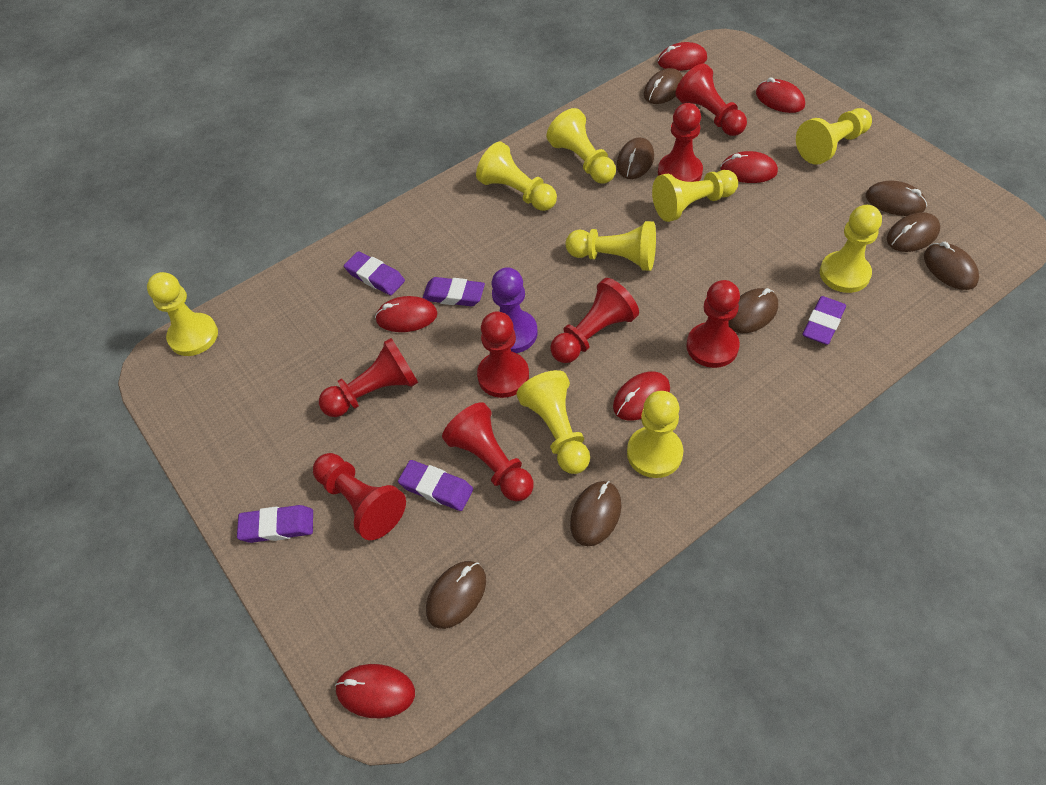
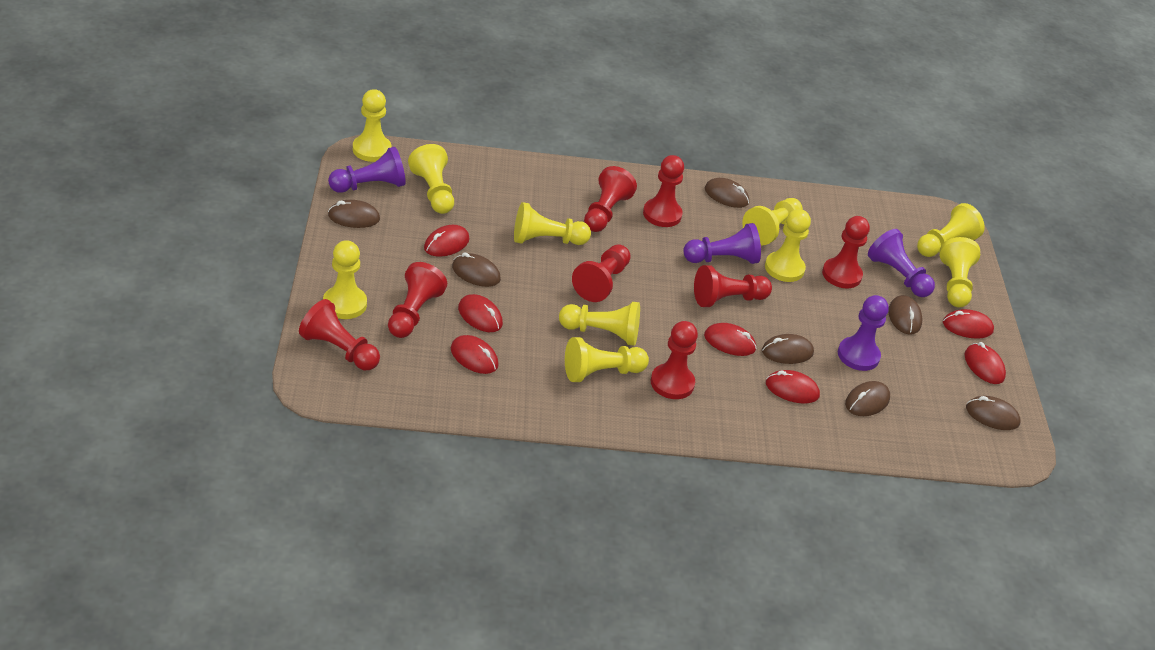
brown mouse: 8 -> 7
purple eraser: 5 -> 0
purple pawn: 1 -> 4
red mouse: 6 -> 7
yellow pawn: 9 -> 10

